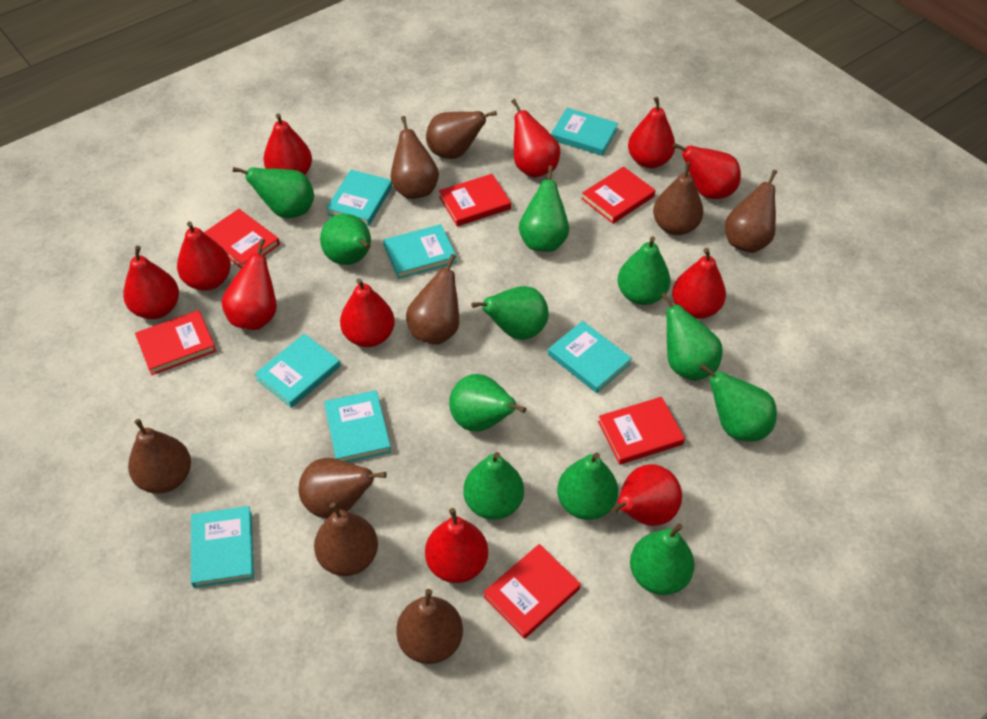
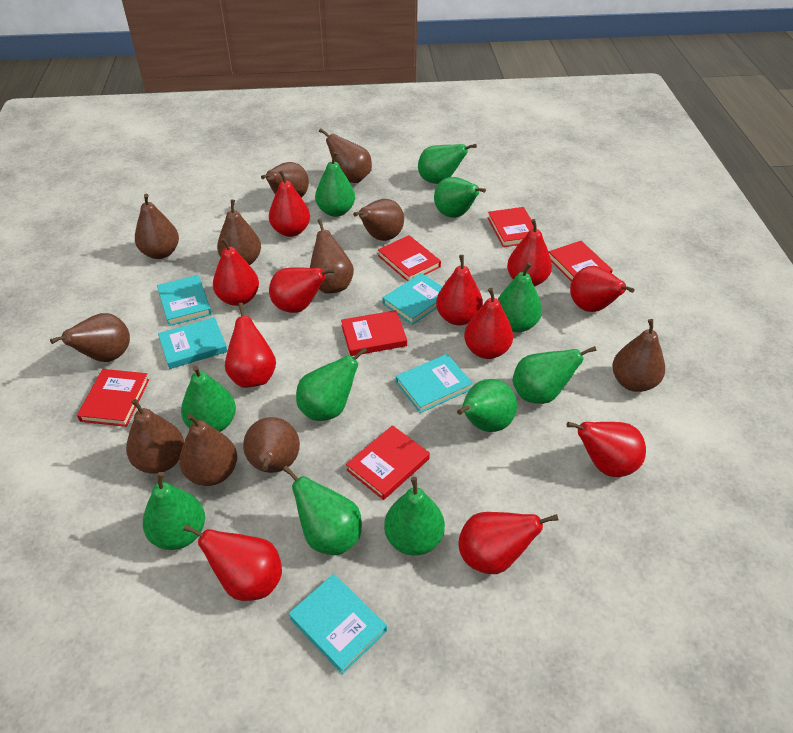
brown pear: 9 -> 11
turquoise book: 7 -> 5

